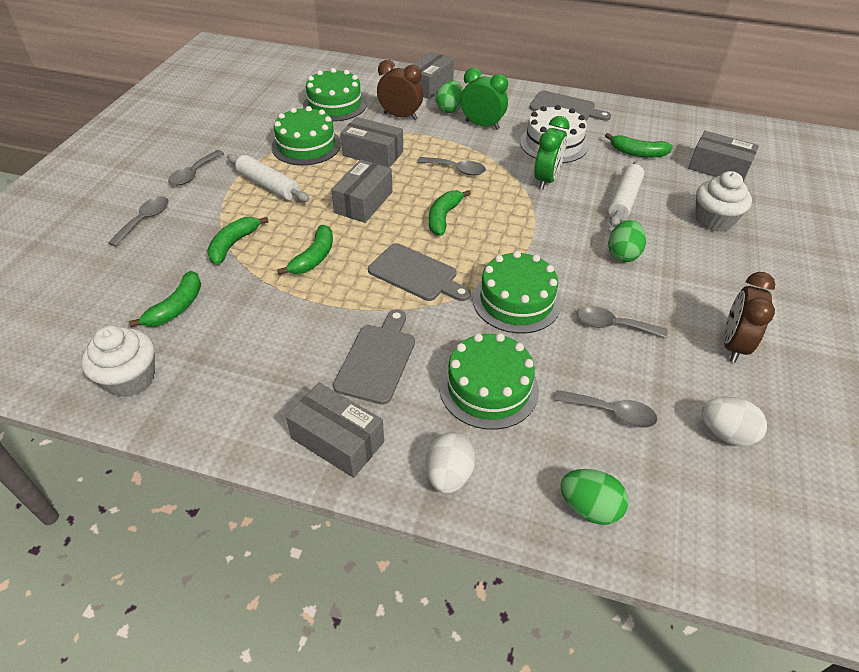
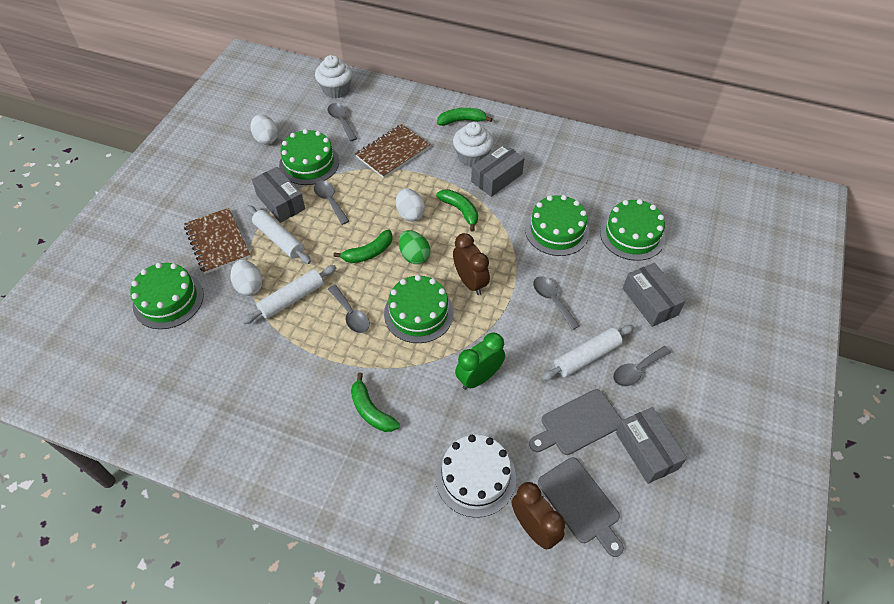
brown notebook: 0 -> 2
green banana: 5 -> 4
green cake: 4 -> 5
green clock: 2 -> 1
green egg: 3 -> 1
grey box: 5 -> 4
grey cutting board: 3 -> 2
white egg: 2 -> 3
white rolling pin: 2 -> 3

